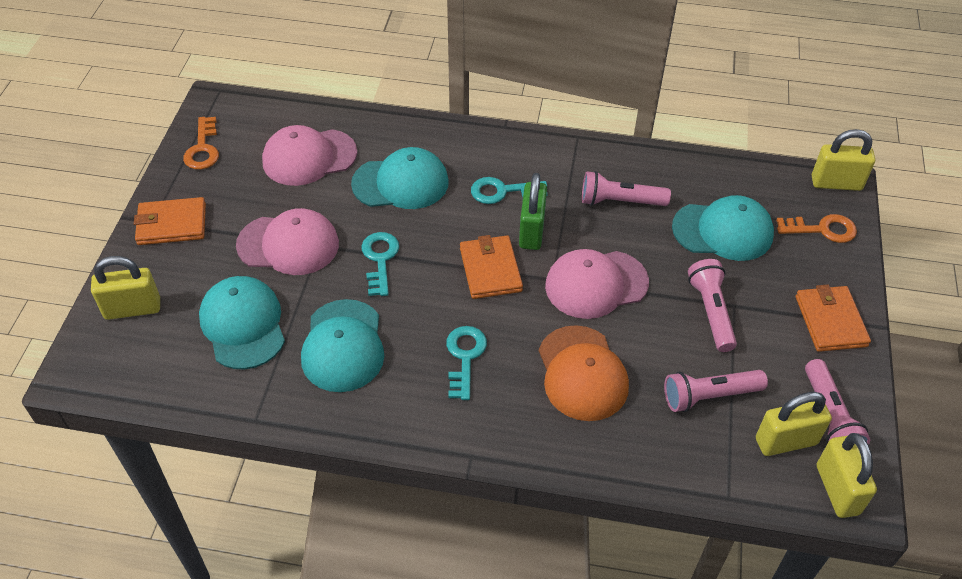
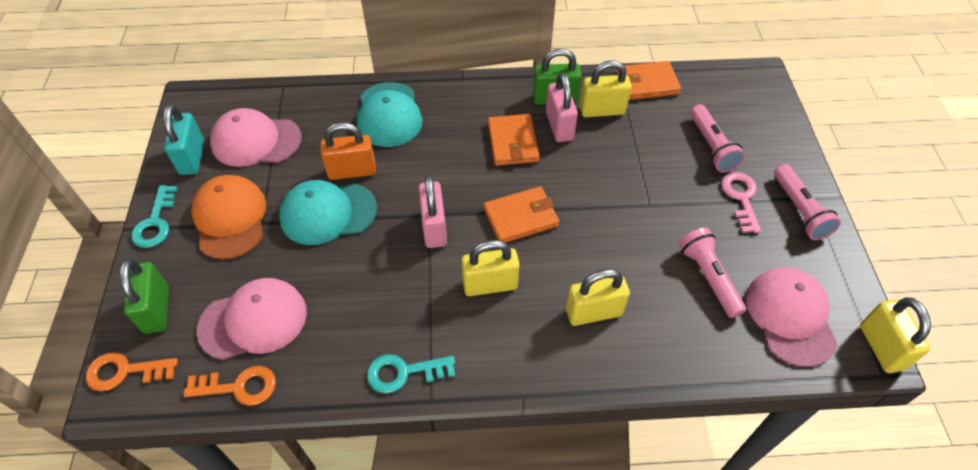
green padlock: 1 -> 2
orange padlock: 0 -> 1
pink flashlight: 4 -> 3
pink key: 0 -> 1
pink padlock: 0 -> 2
turquoise cap: 4 -> 2
turquoise key: 3 -> 2
turquoise padlock: 0 -> 1

